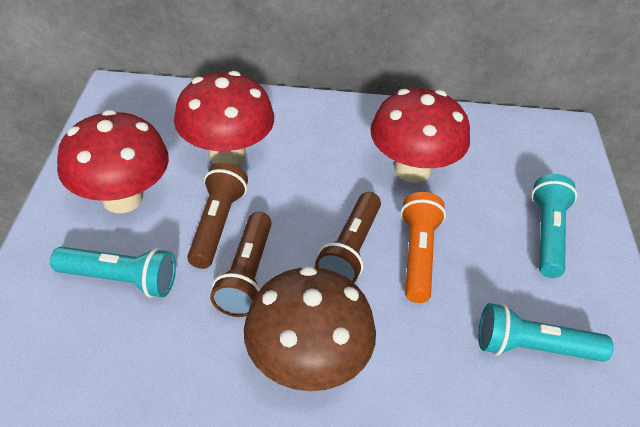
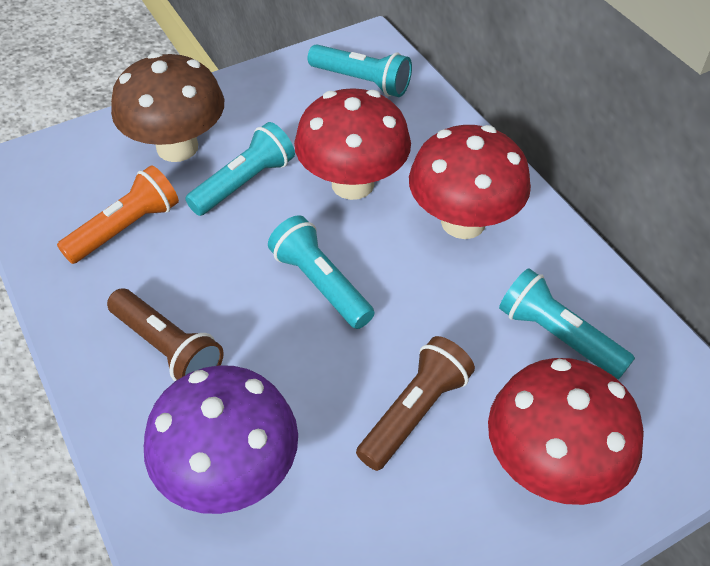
brown flashlight: 3 -> 2
purple mushroom: 0 -> 1
turquoise flashlight: 3 -> 4

